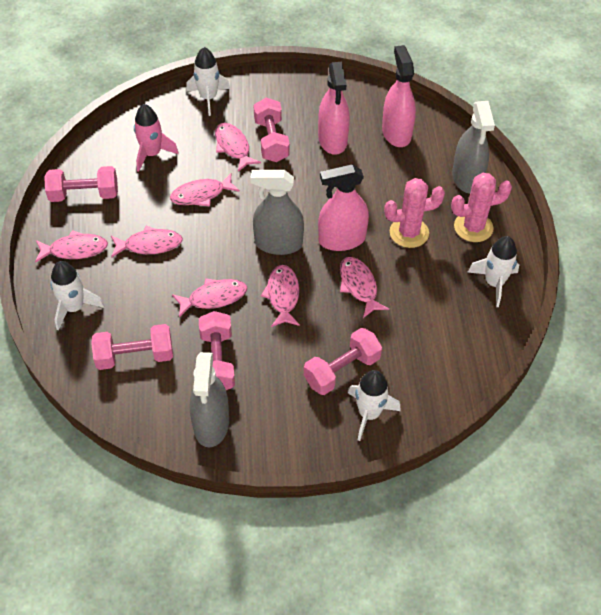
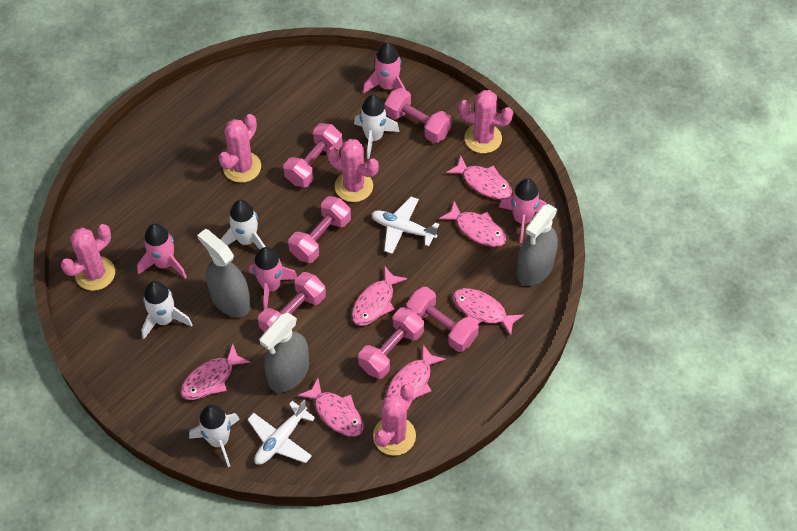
pink cactus: 2 -> 5
pink dumbbell: 5 -> 6
pink rocket: 1 -> 4
pink spray bottle: 3 -> 0
white plane: 0 -> 2

